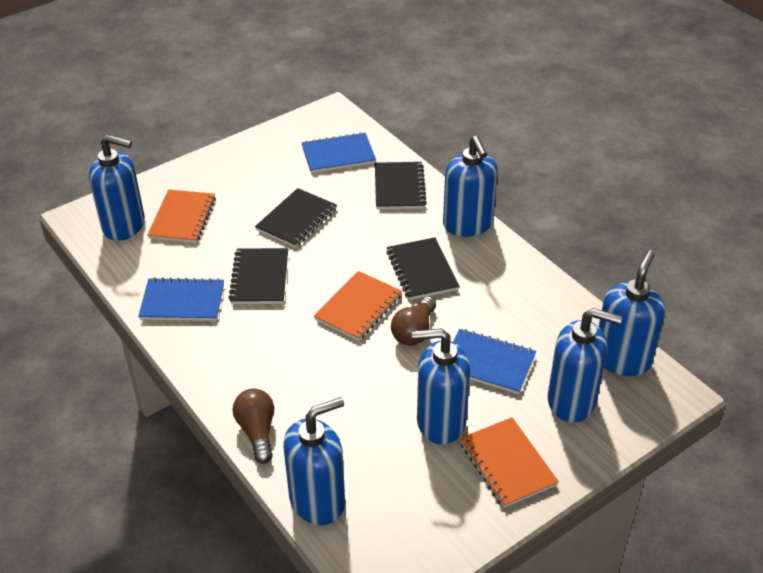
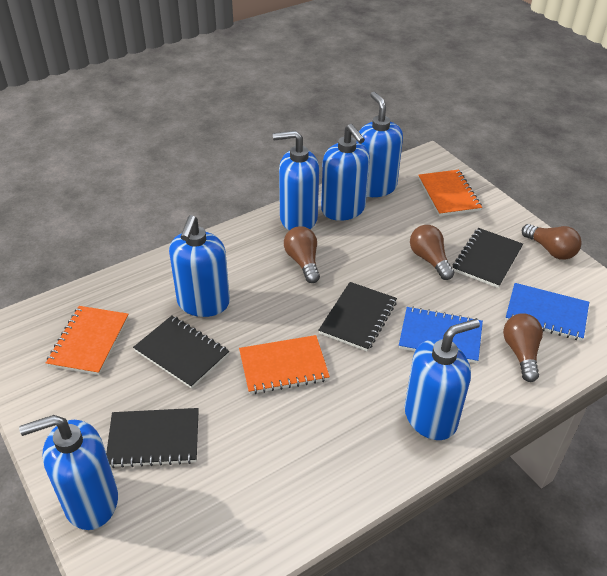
blue notebook: 3 -> 2
brown light bulb: 2 -> 4

